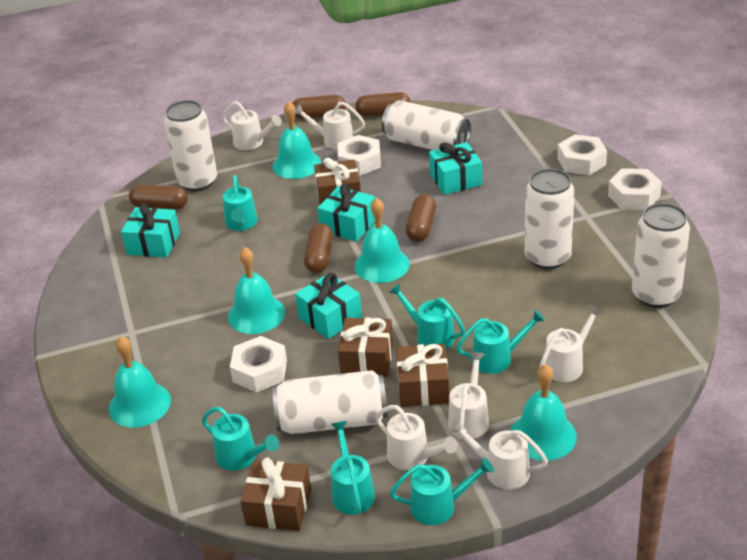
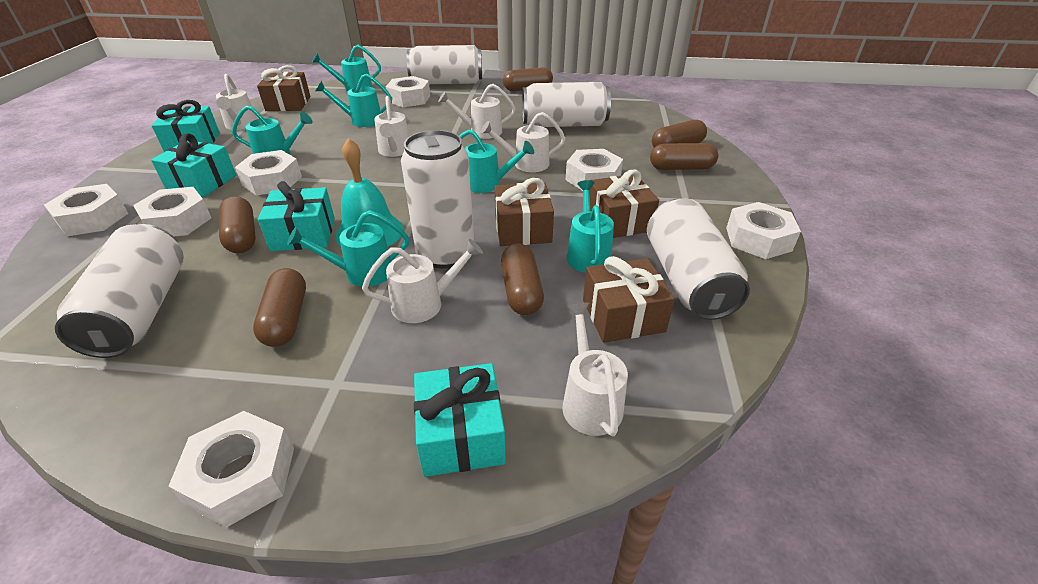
brown capsule: 5 -> 6
turquoise bell: 5 -> 1
white nut: 4 -> 7

